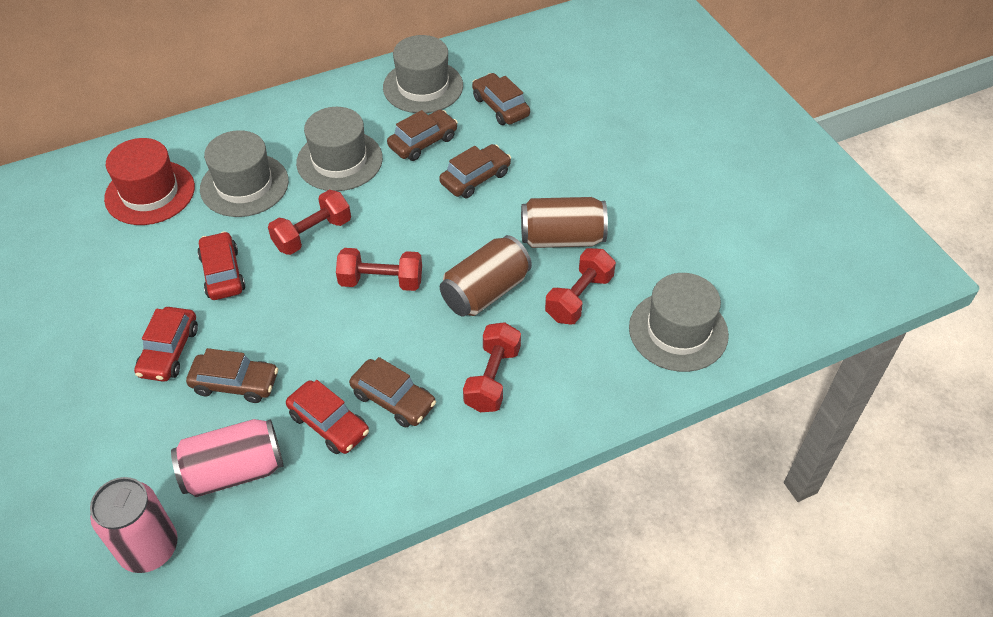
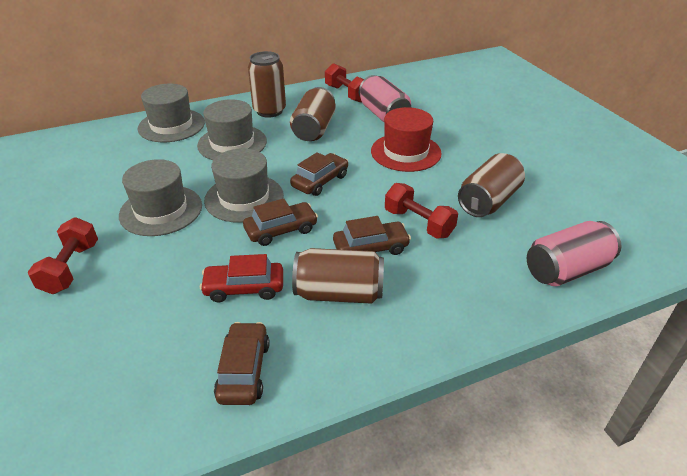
brown can: 2 -> 4
brown car: 5 -> 4
red car: 3 -> 1
red dumbbell: 4 -> 3

